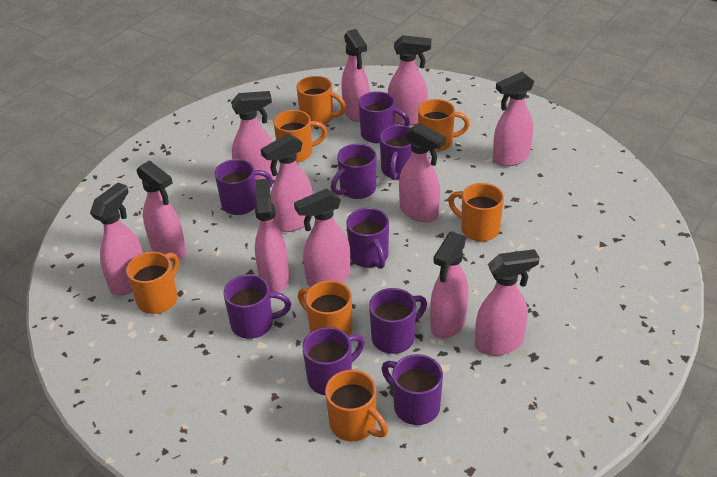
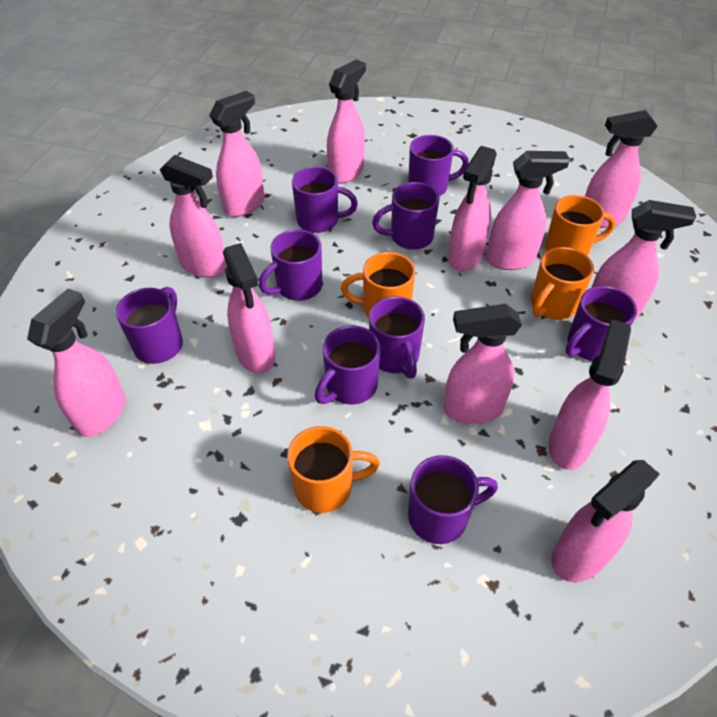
orange mug: 7 -> 4

